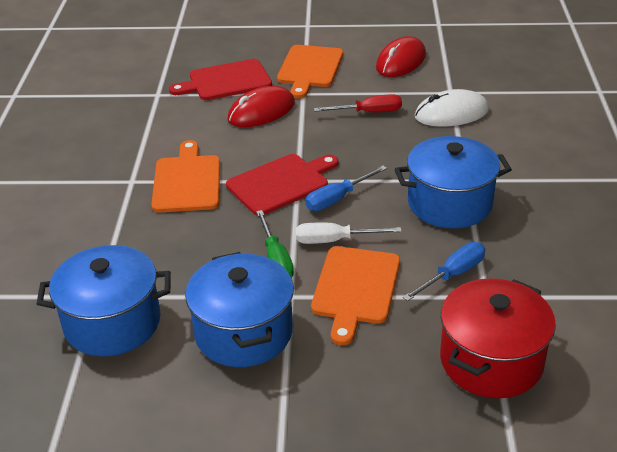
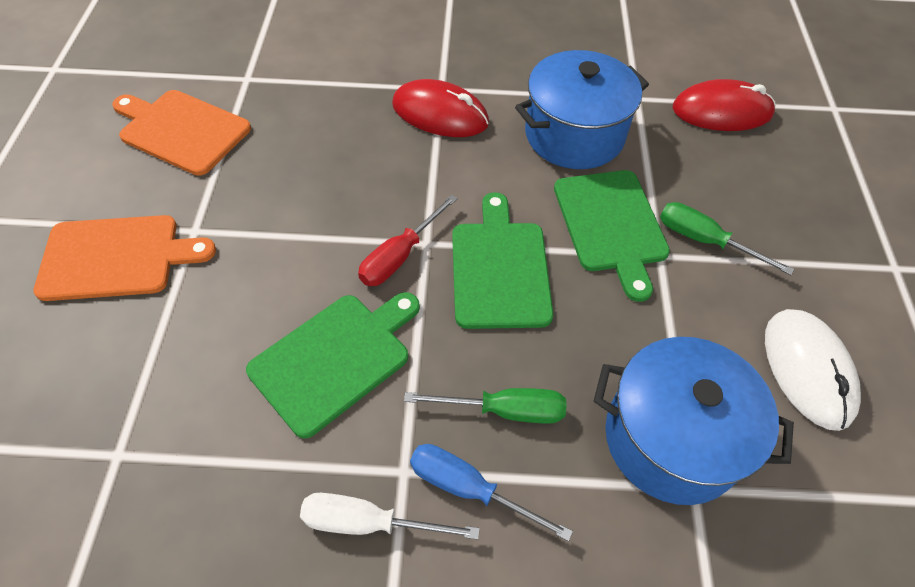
blue pot: 3 -> 2
blue screwdriver: 2 -> 1
green cutting board: 0 -> 3
green screwdriver: 1 -> 2
orange cutting board: 3 -> 2
red cutting board: 2 -> 0
red pot: 1 -> 0

